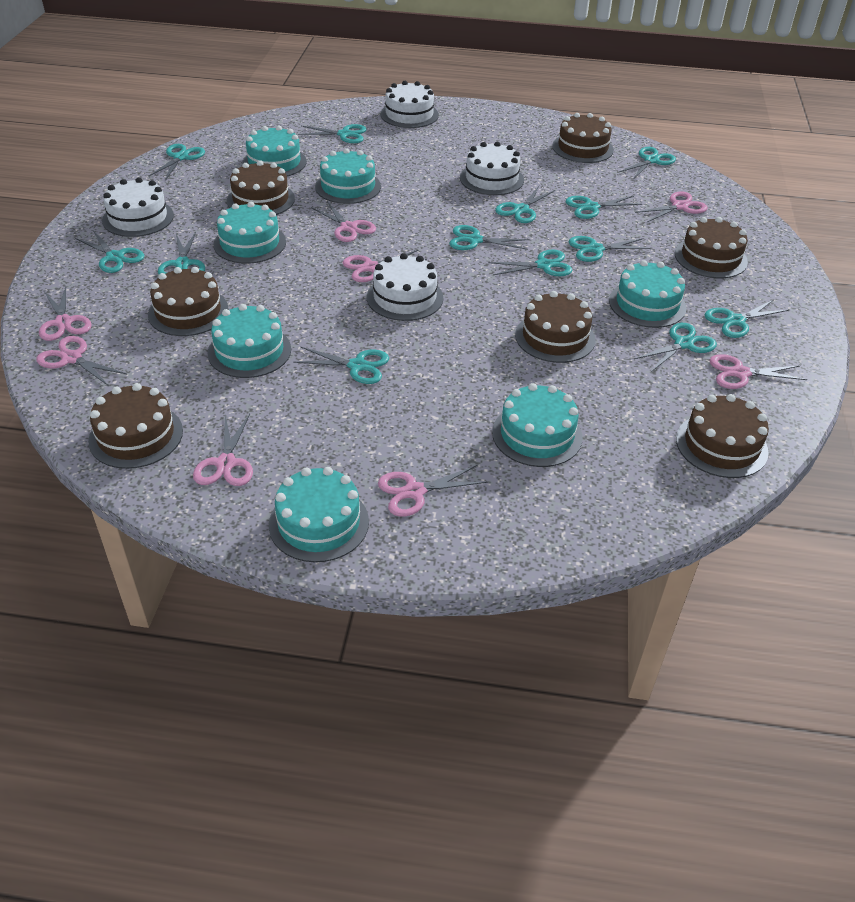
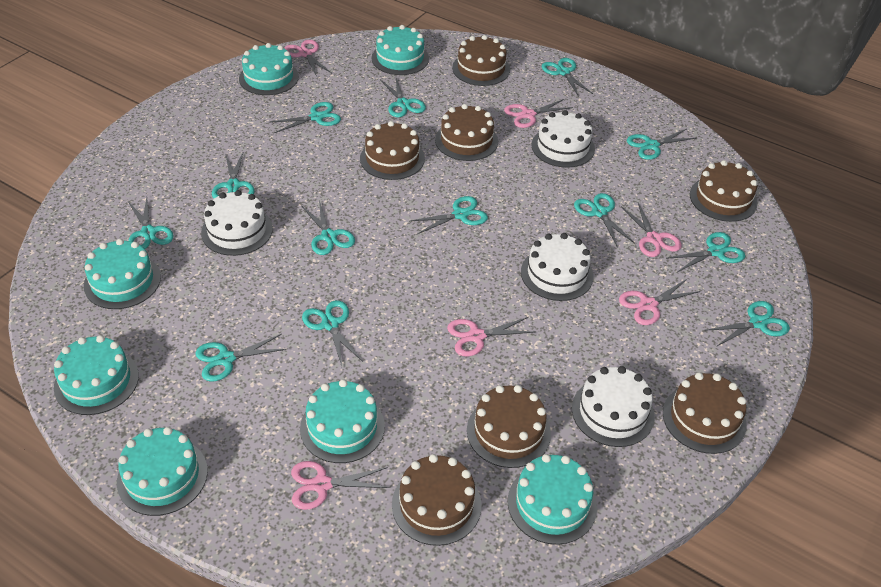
pink scissors: 8 -> 6

